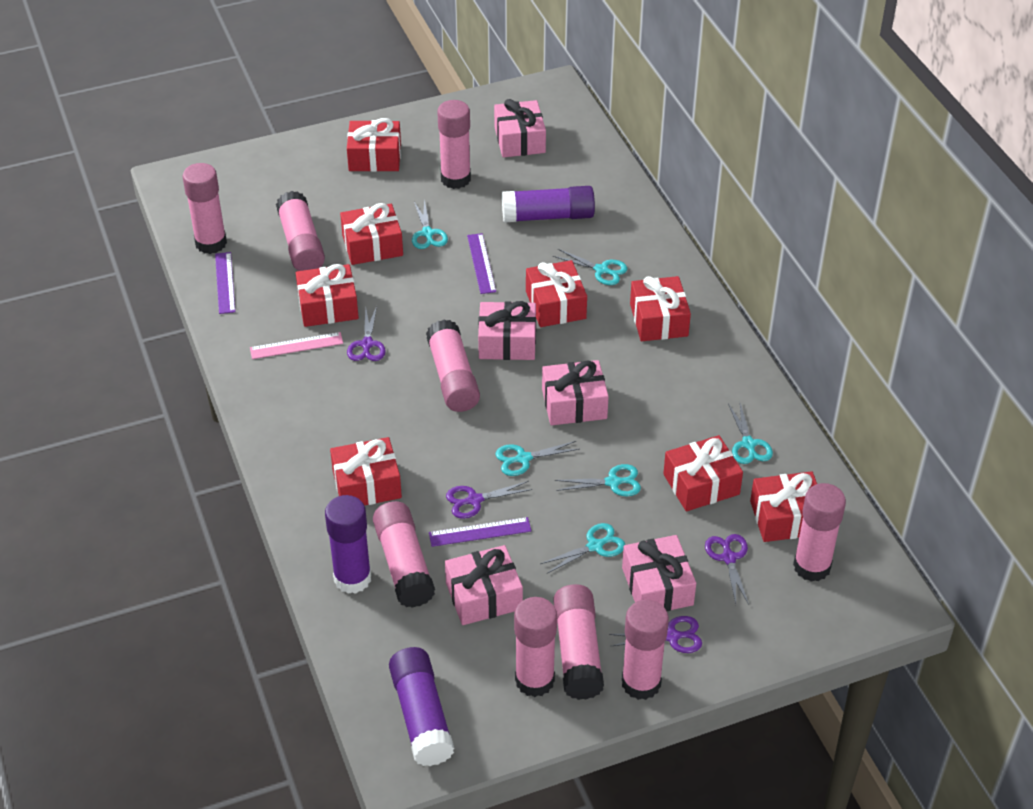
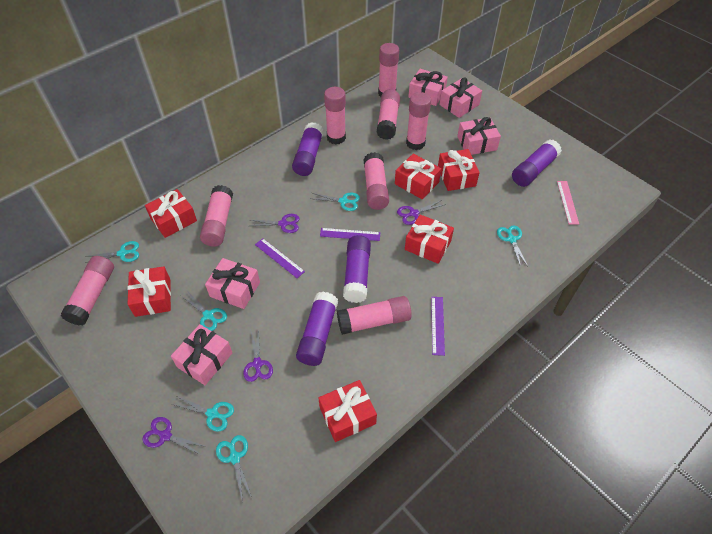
pink glue stick: 9 -> 8
purple glue stick: 3 -> 4
red gift: 8 -> 6

